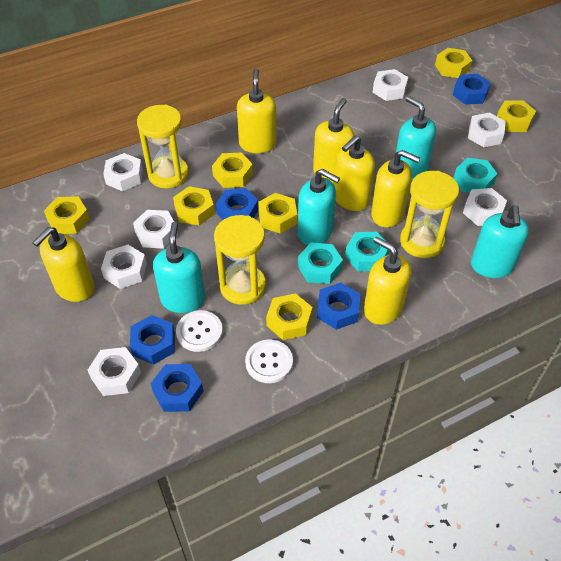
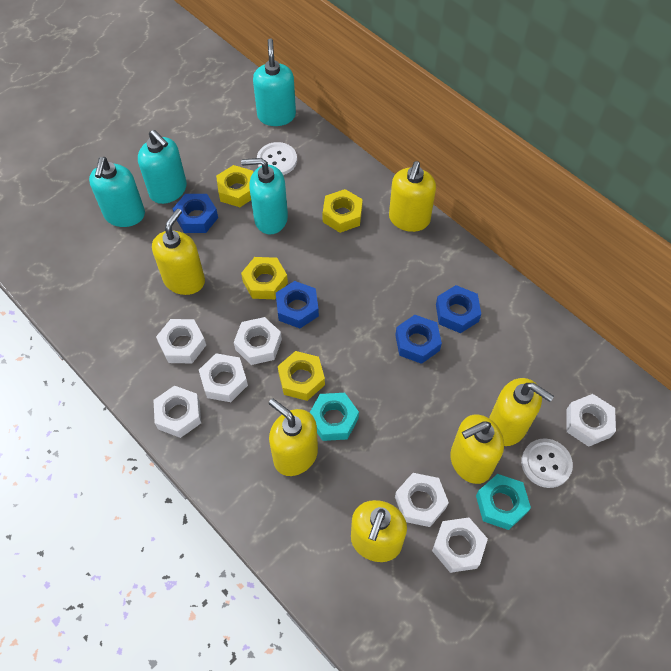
blue nut: 5 -> 4
turquoise nut: 3 -> 2
yellow hourglass: 3 -> 0
yellow nut: 7 -> 4

